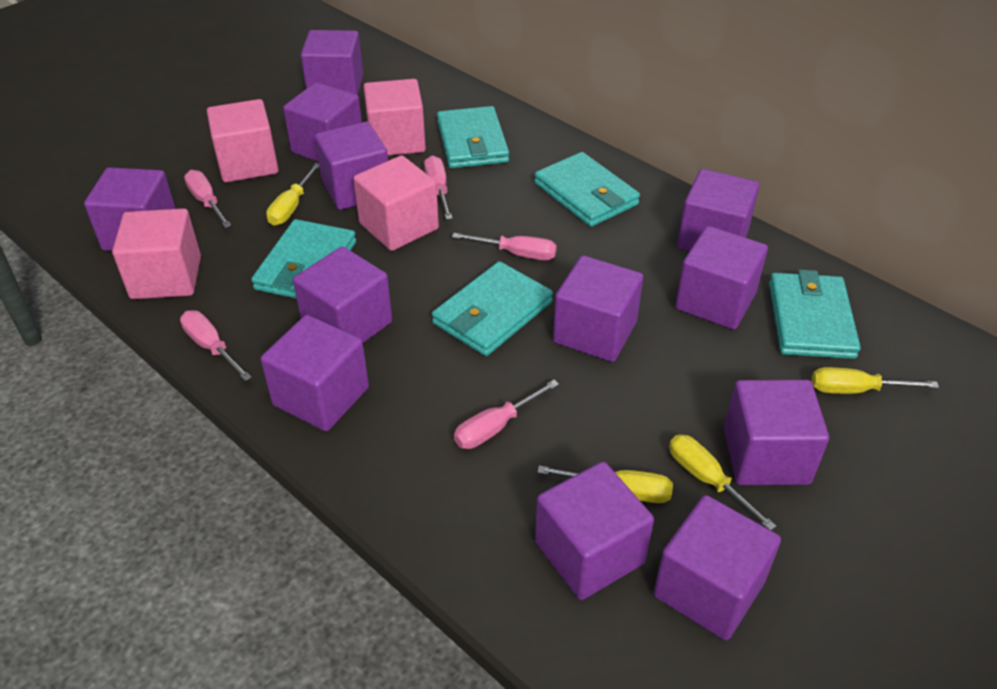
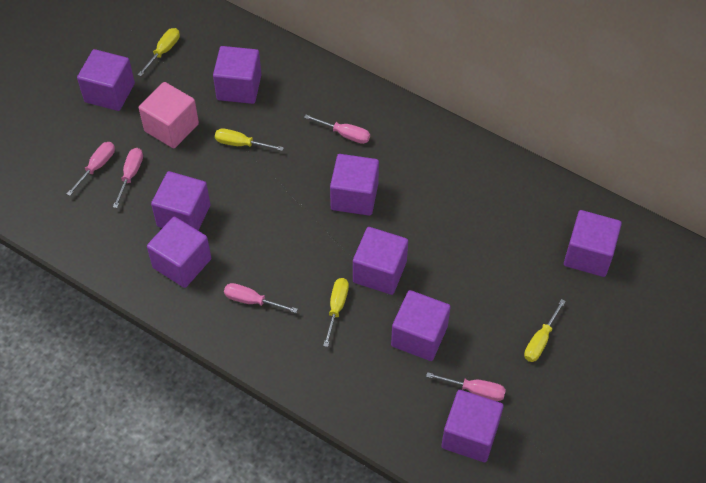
pink cube: 4 -> 1
purple cube: 12 -> 9
turquoise wallet: 5 -> 0

